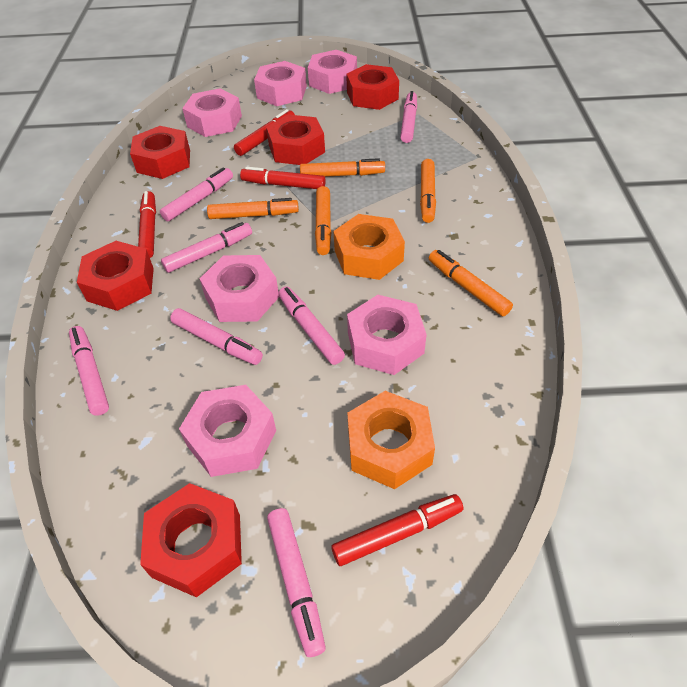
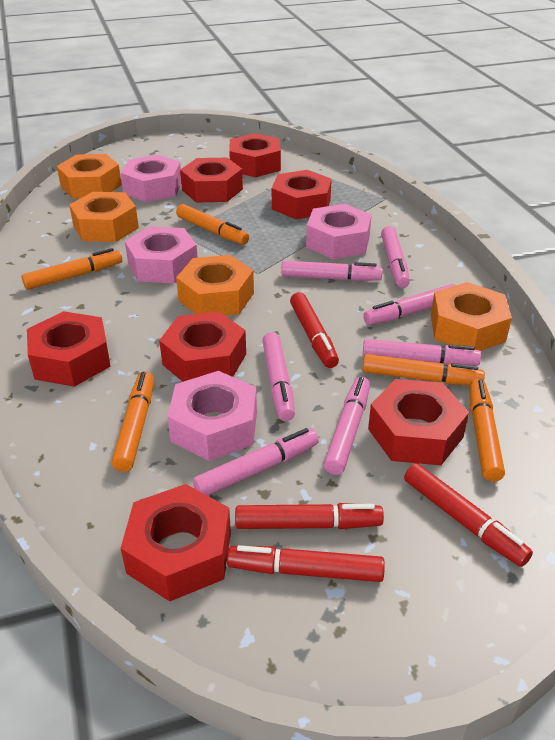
orange nut: 2 -> 4
pink nut: 6 -> 4
red nut: 5 -> 7

